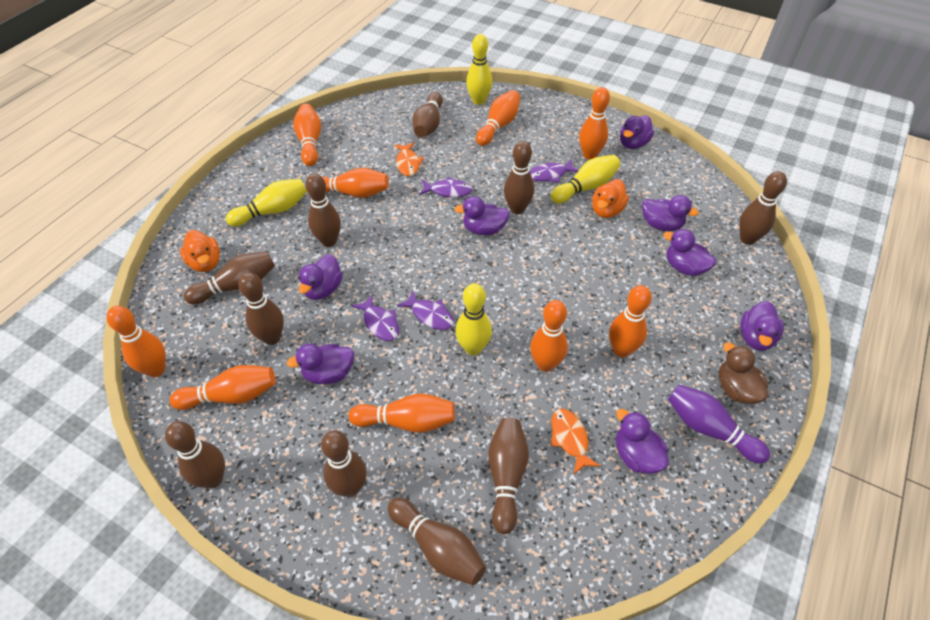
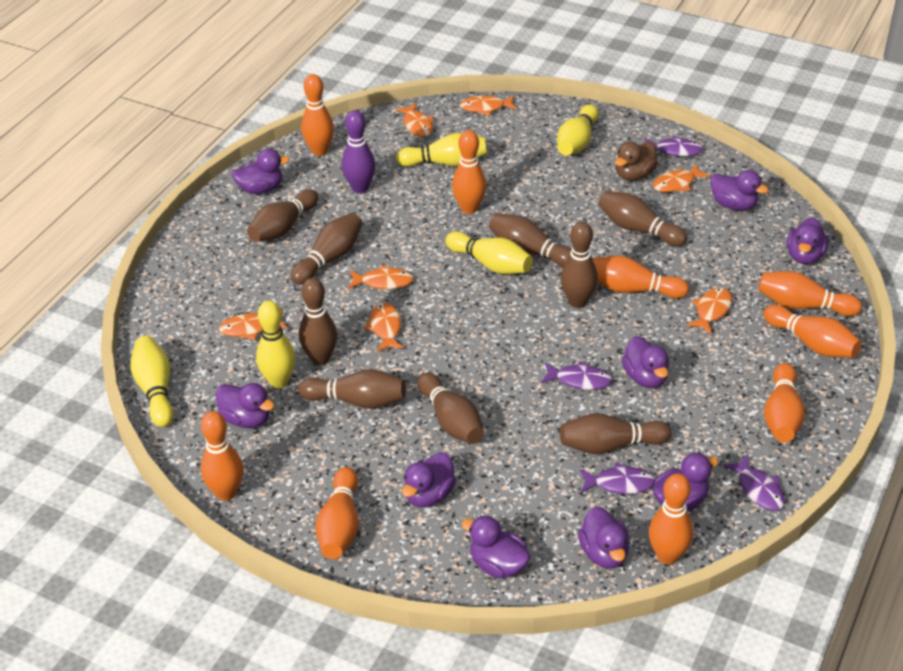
brown bowling pin: 10 -> 9
orange duck: 2 -> 0
orange fish: 2 -> 7
purple duck: 8 -> 9
yellow bowling pin: 4 -> 5

